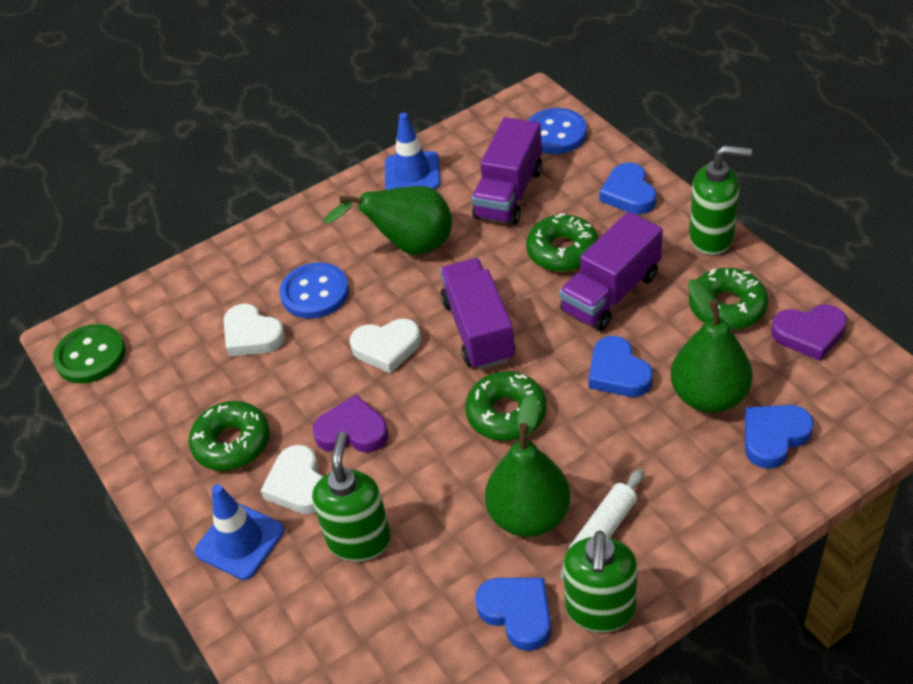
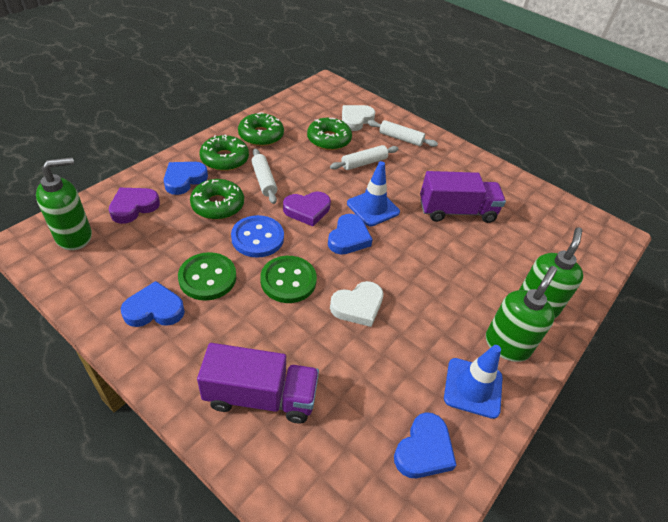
blue button: 2 -> 1
green button: 1 -> 2
green pear: 3 -> 0
purple truck: 3 -> 2
white heart: 3 -> 2
white rolling pin: 1 -> 3

